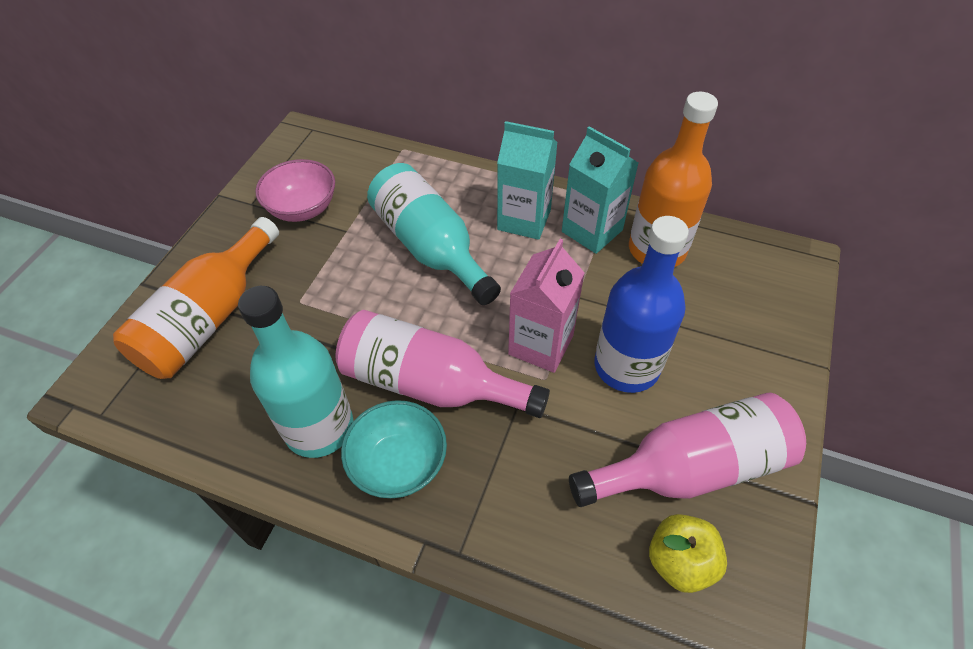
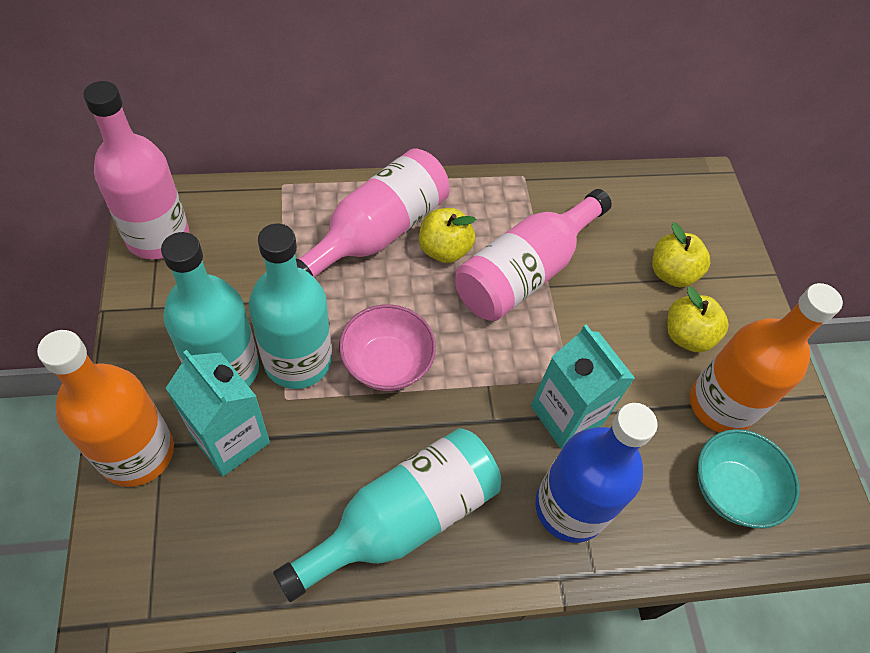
pink bottle: 2 -> 3
pink carton: 1 -> 0
turquoise bottle: 2 -> 3
yellow apple: 1 -> 3

